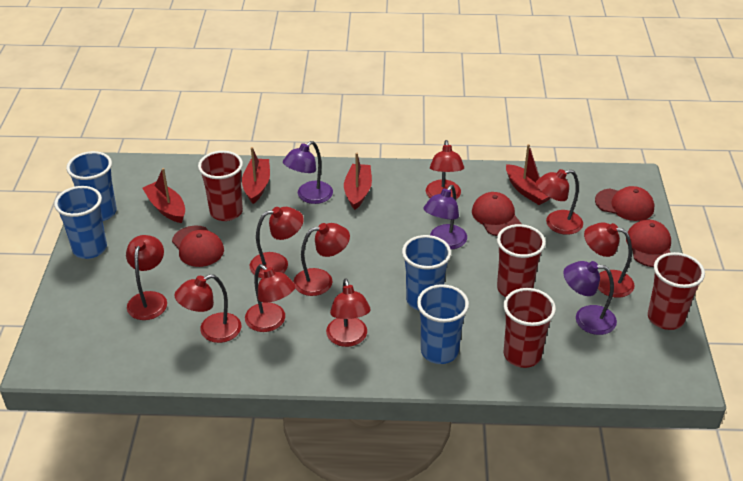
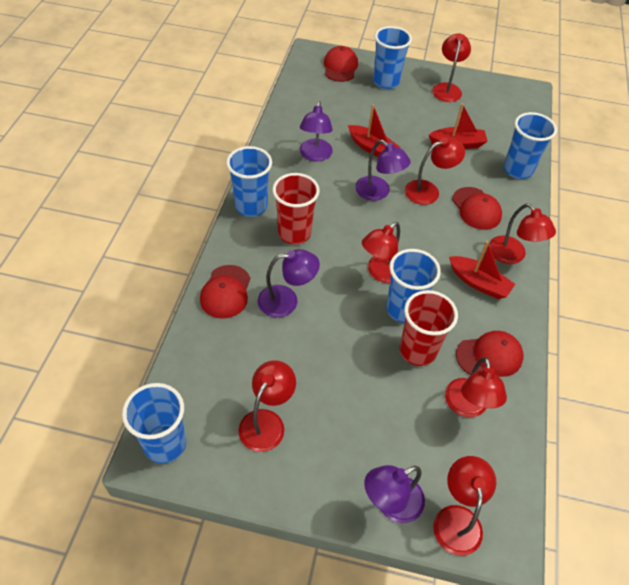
blue cup: 4 -> 5
purple lamp: 3 -> 4
red boat: 4 -> 3
red cup: 4 -> 2
red lamp: 9 -> 7

